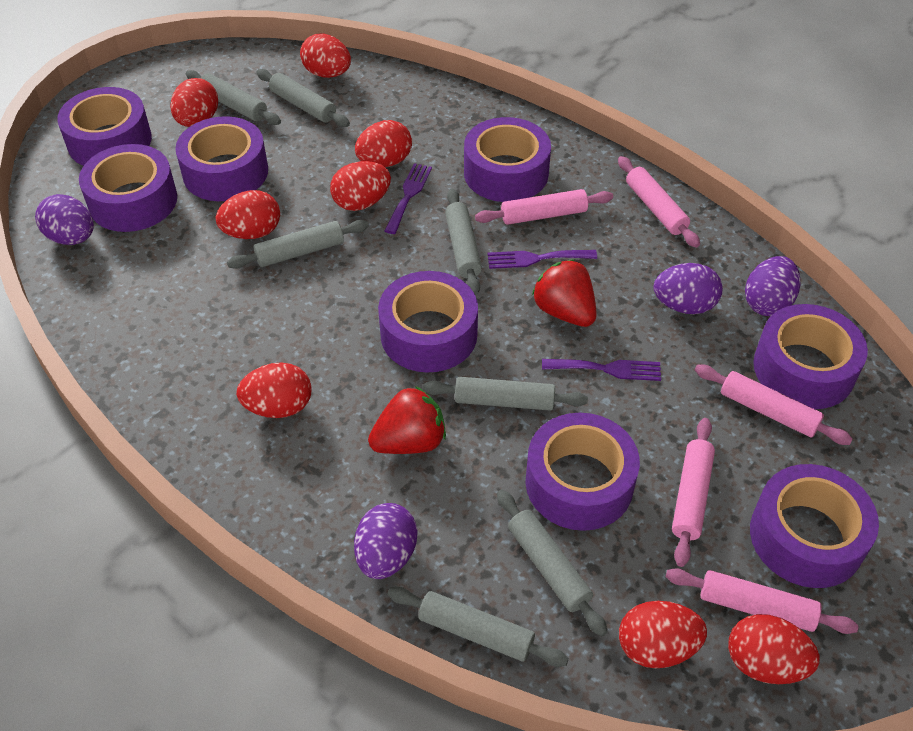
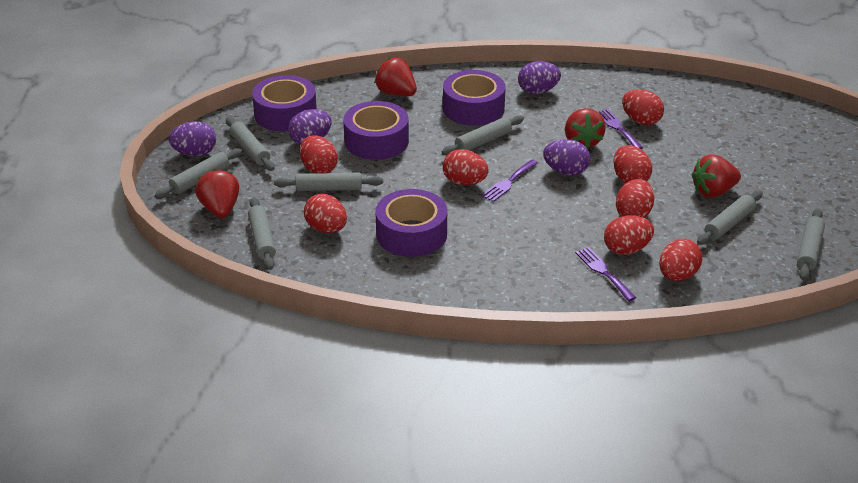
pink rolling pin: 5 -> 0
purple tape: 8 -> 4
red strawberry: 2 -> 4

